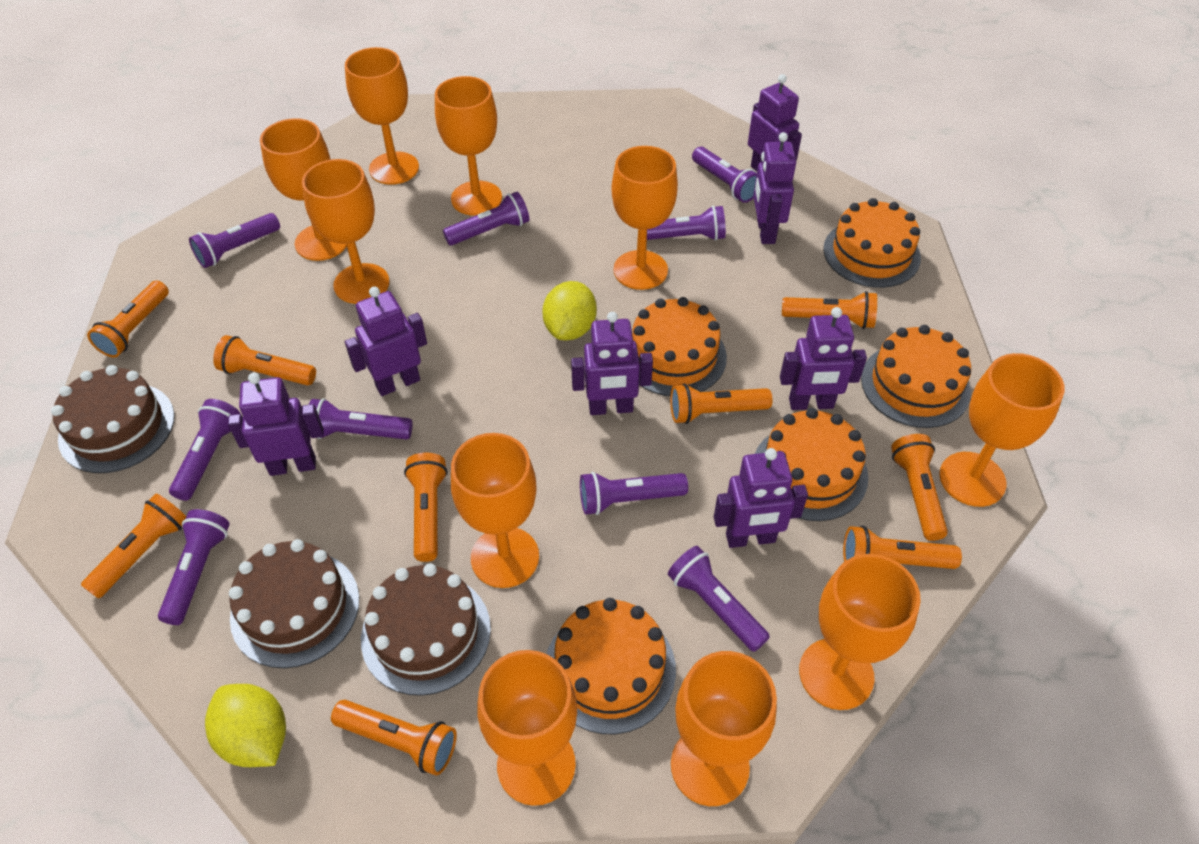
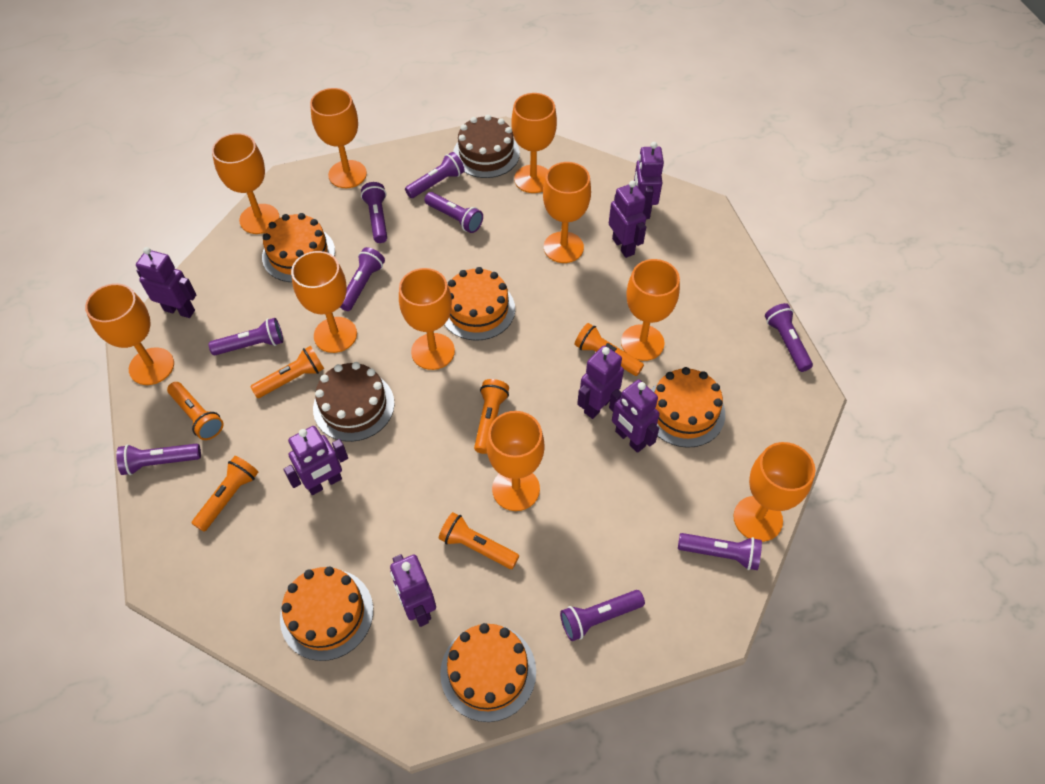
brown cake: 3 -> 2
orange flashlight: 9 -> 6
yellow lemon: 2 -> 0

